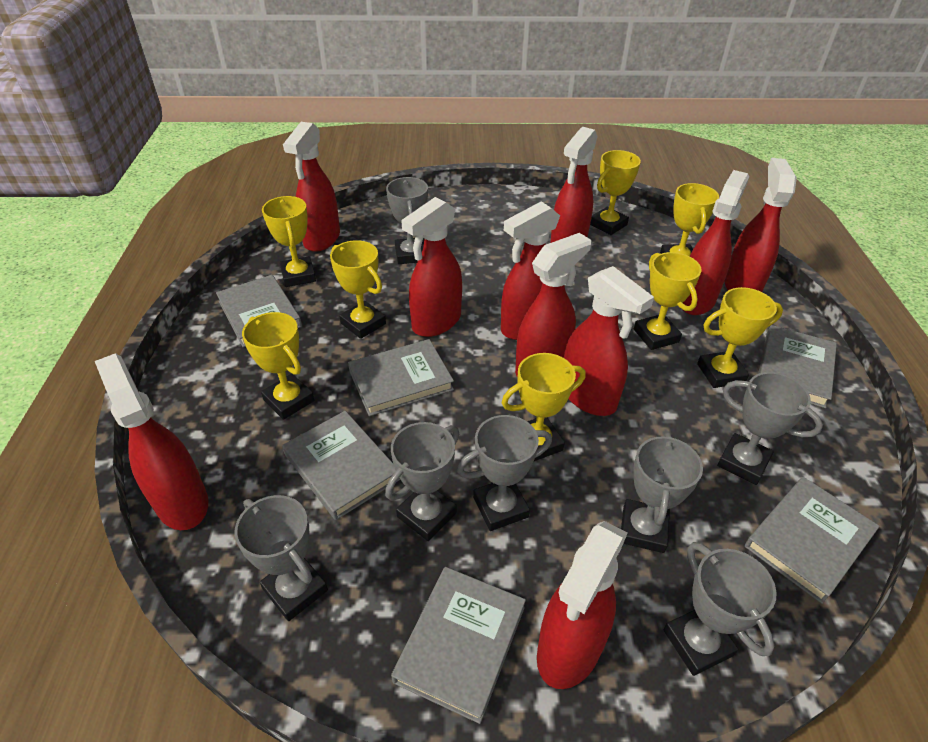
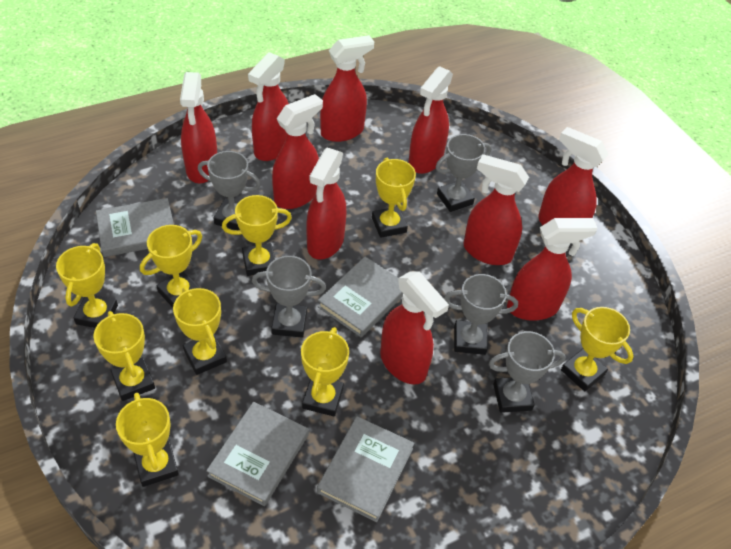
grey book: 6 -> 4
grey trophy: 7 -> 5
yellow trophy: 8 -> 9

